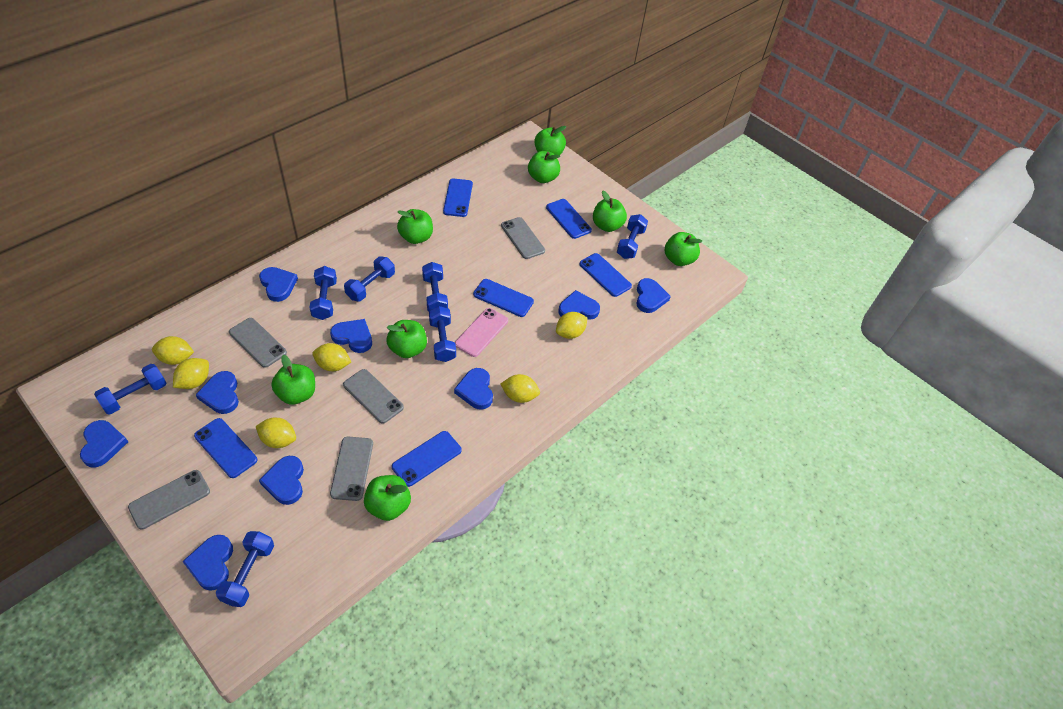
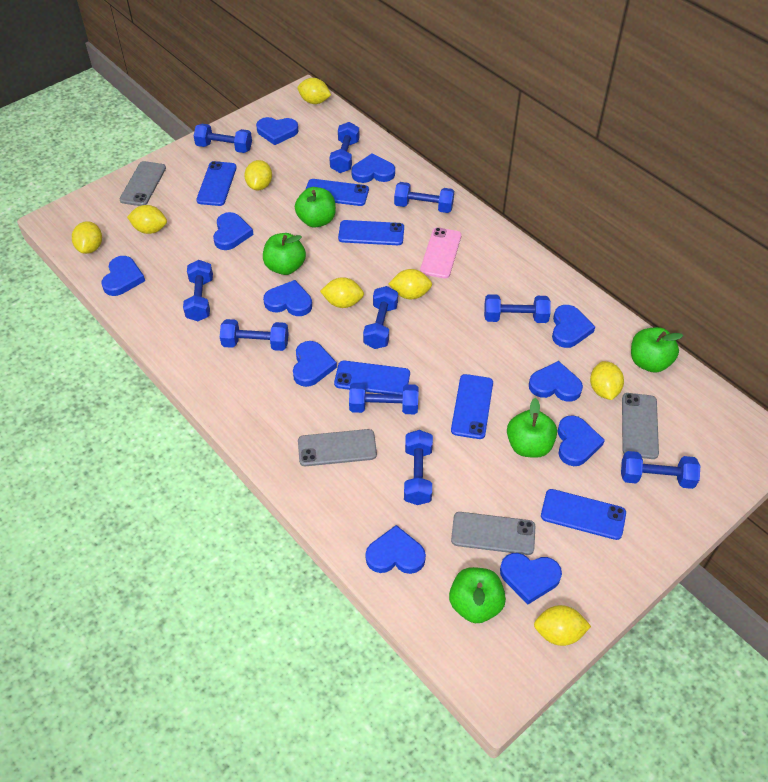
blue dumbbell: 7 -> 10
blue heart: 9 -> 11
green apple: 8 -> 5
grey phone: 5 -> 4
yellow lemon: 6 -> 8

